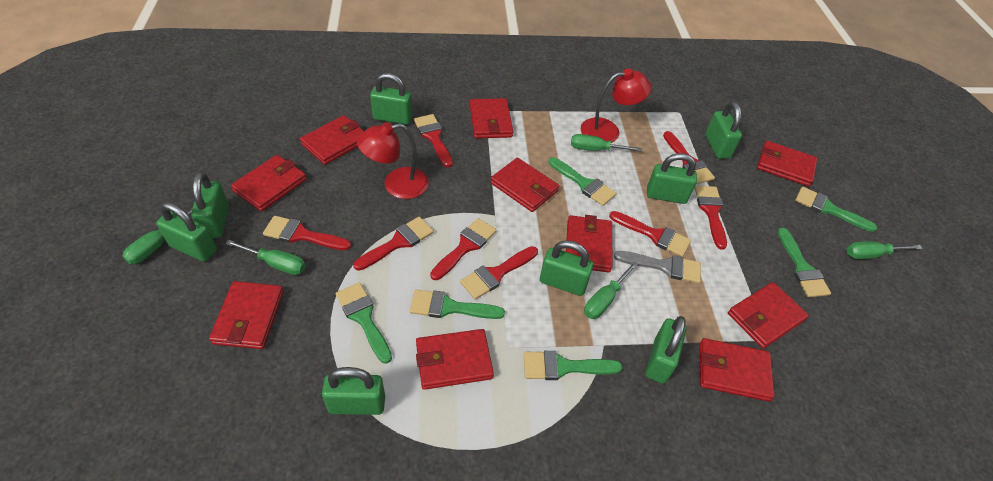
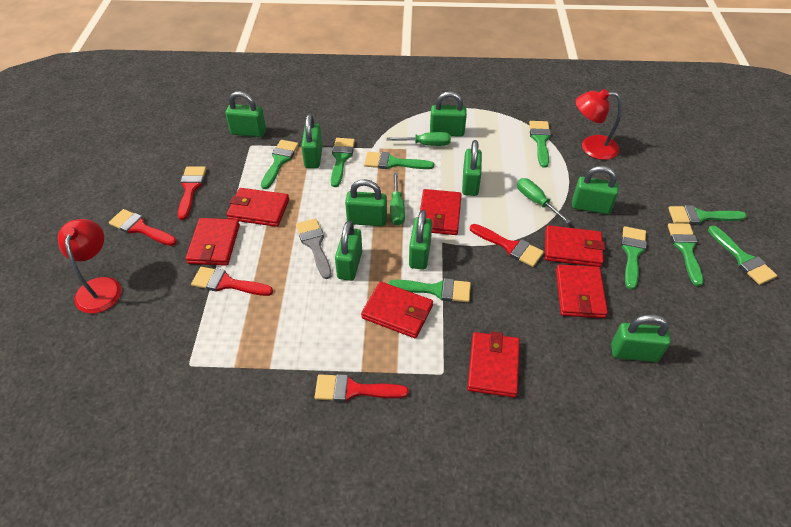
green brush: 6 -> 9
green padlock: 8 -> 9
green screwdriver: 5 -> 3
red brush: 8 -> 5
red wallet: 10 -> 7

